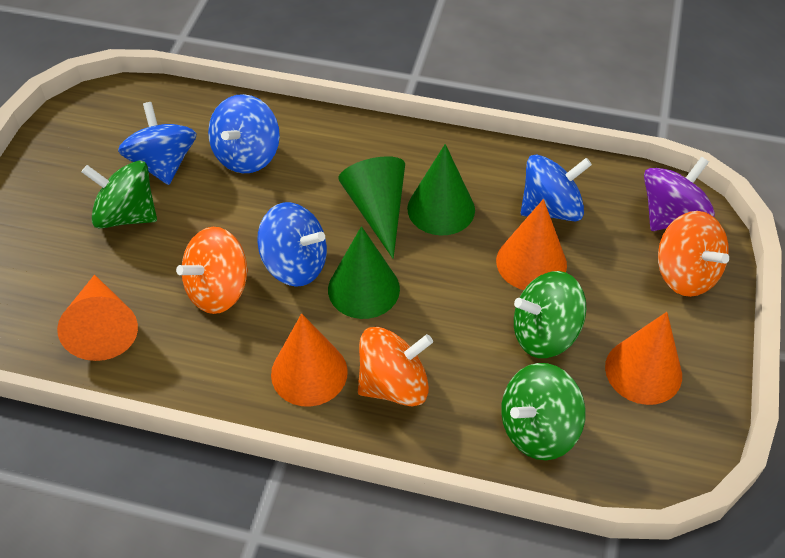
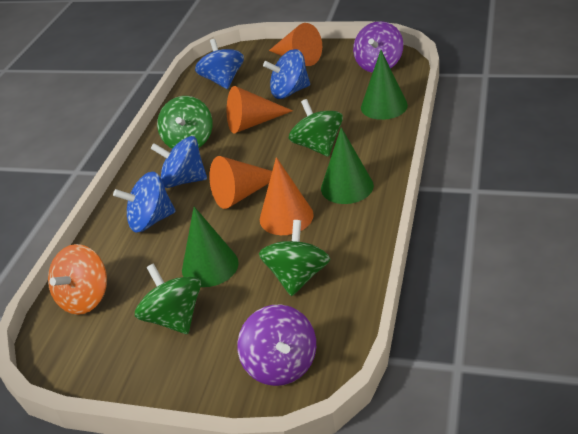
green spinning top: 3 -> 4
orange spinning top: 3 -> 1
purple spinning top: 1 -> 2

